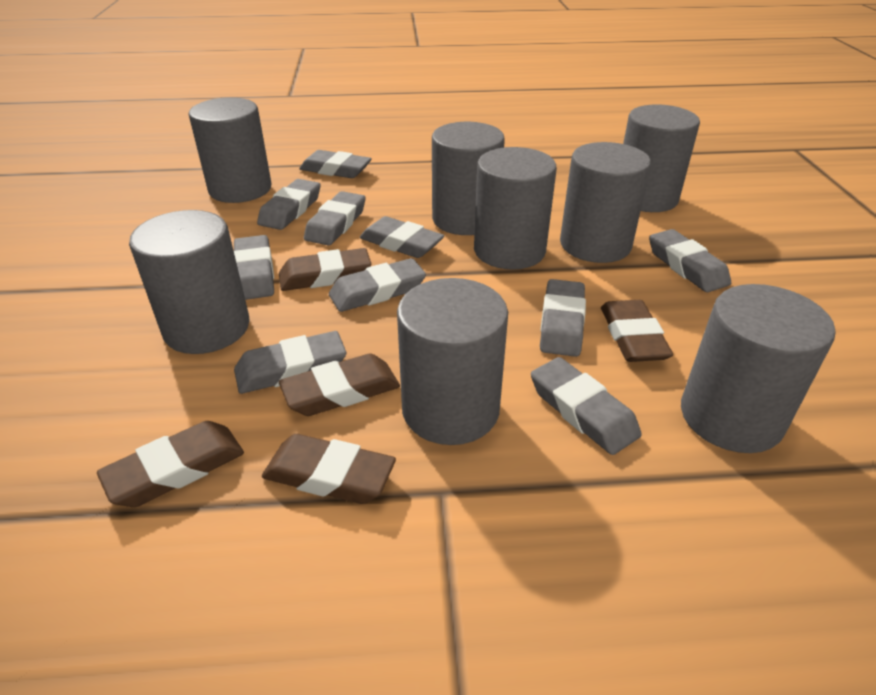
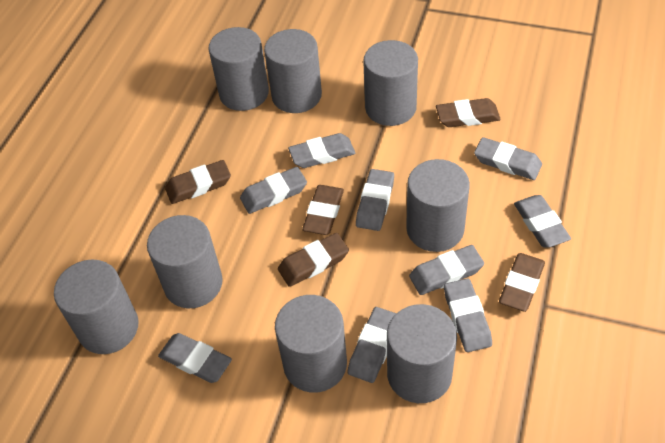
grey eraser: 10 -> 9

